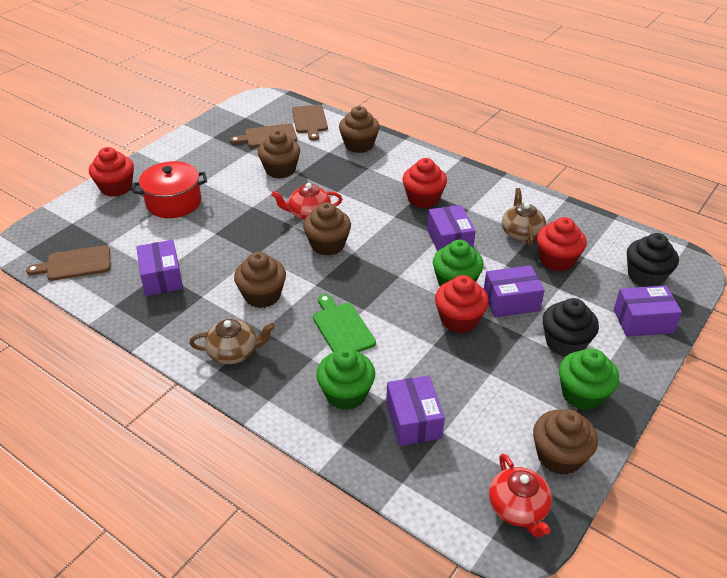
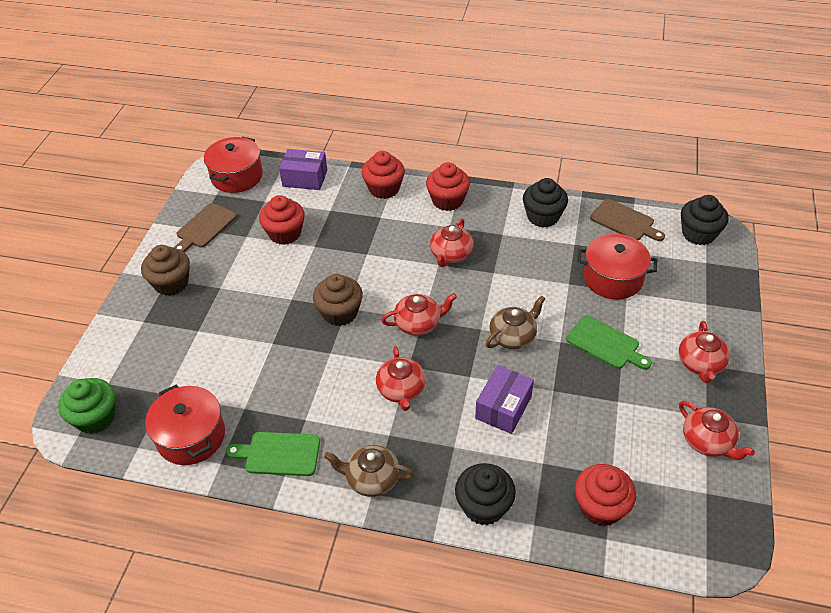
black cupcake: 2 -> 3
brown cupcake: 5 -> 2
brown cutting board: 3 -> 2
green cupcake: 3 -> 1
green cutting board: 1 -> 2
purple box: 5 -> 2
red pot: 1 -> 3
red teapot: 2 -> 5

